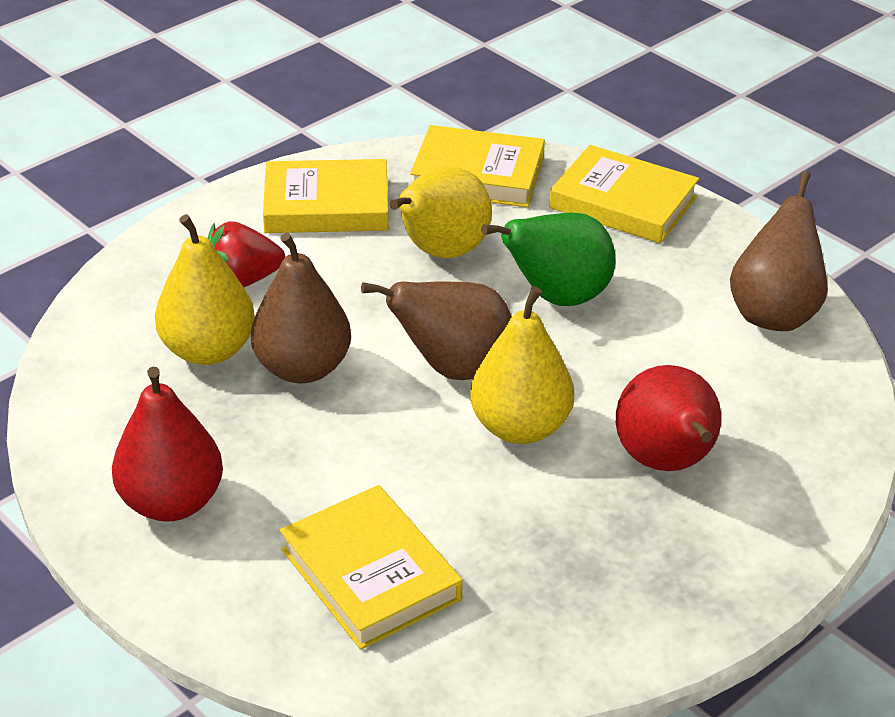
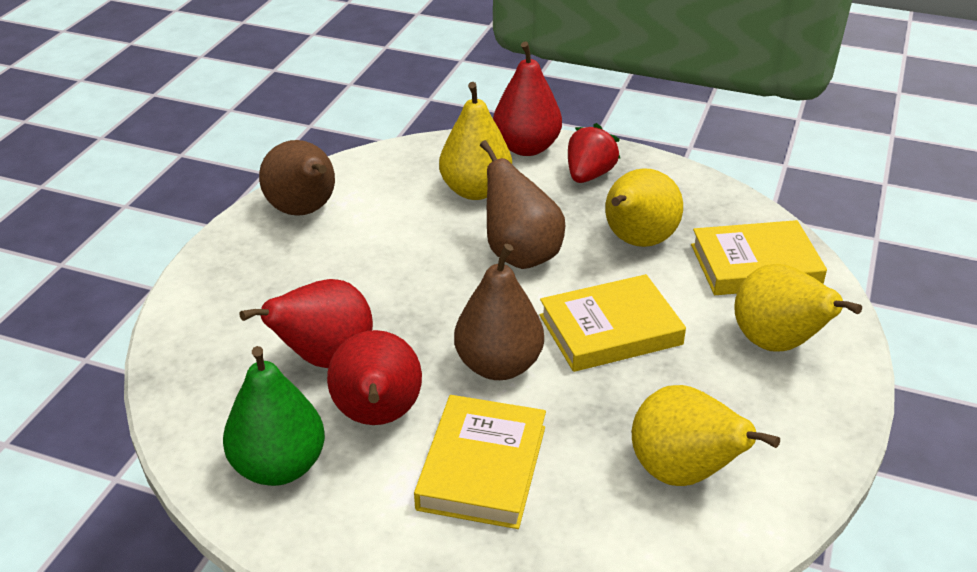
red pear: 2 -> 3
yellow book: 4 -> 3
yellow pear: 3 -> 4

